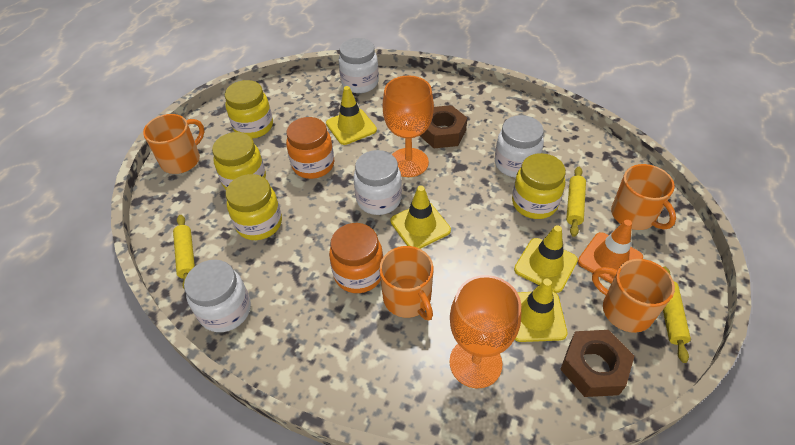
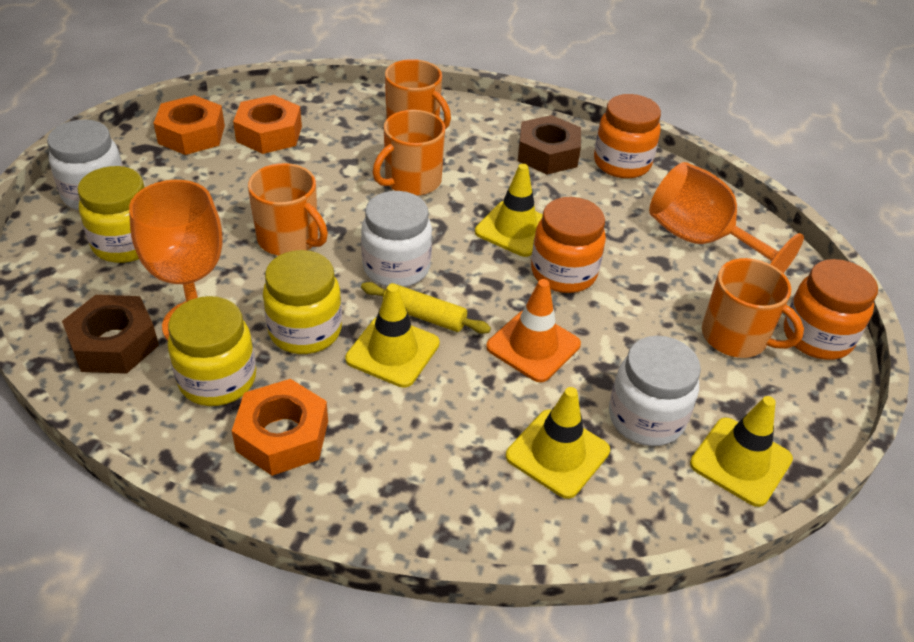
orange jar: 2 -> 3
orange nut: 0 -> 3
white jar: 4 -> 3
yellow jar: 4 -> 3
yellow rolling pin: 3 -> 1

